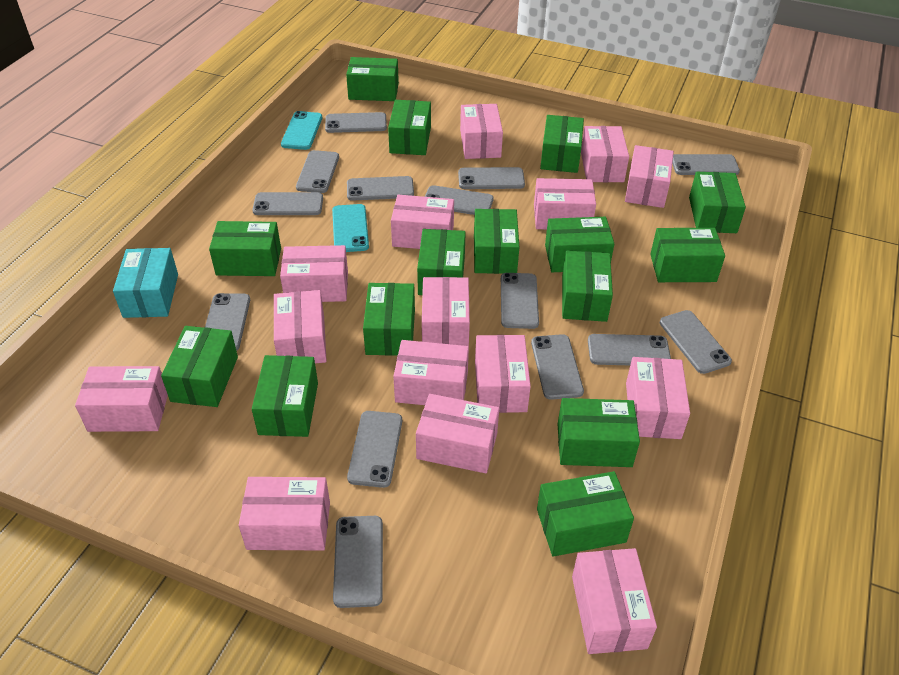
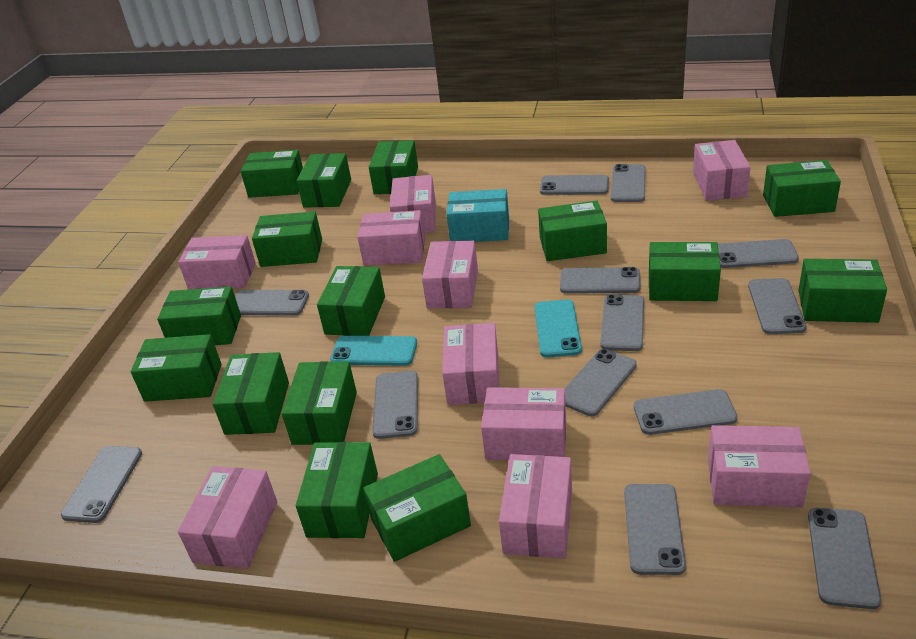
grey phone: 14 -> 13
pink box: 15 -> 10

